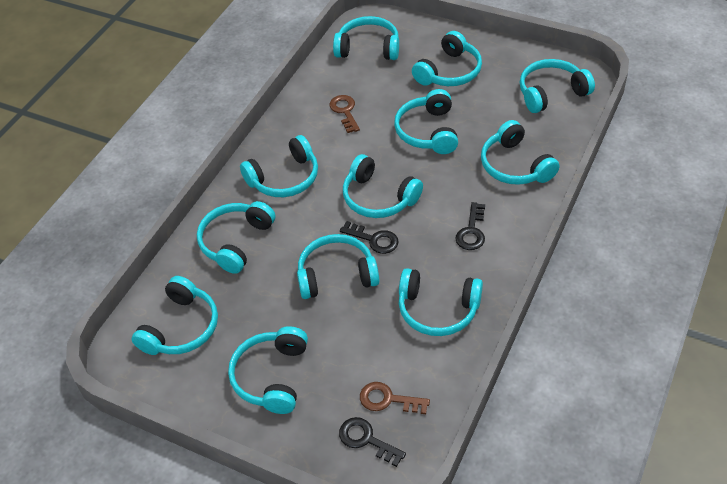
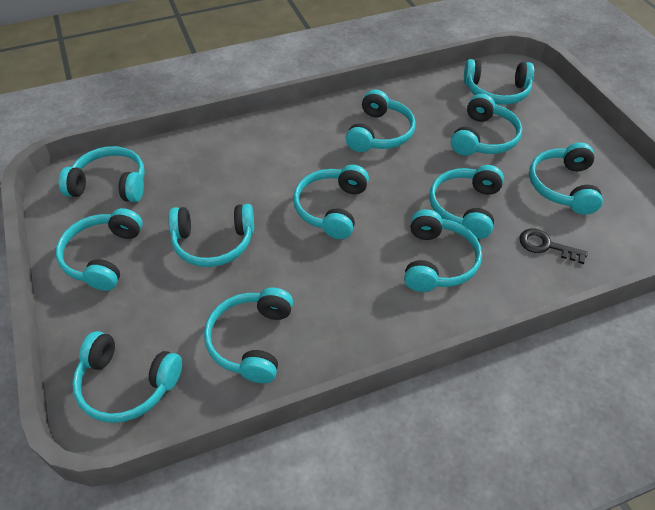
black key: 3 -> 1
brown key: 2 -> 0

